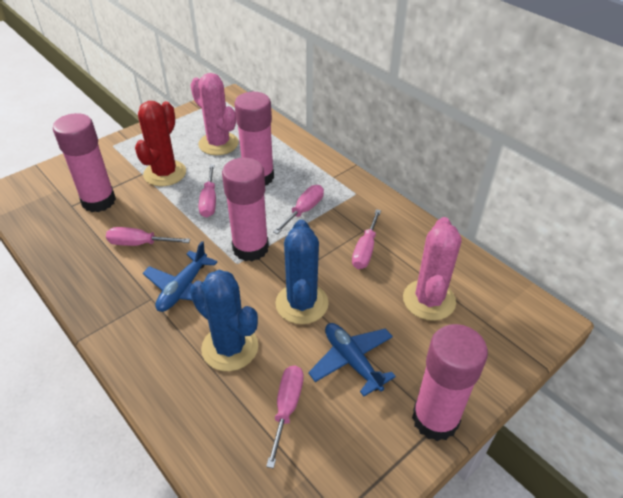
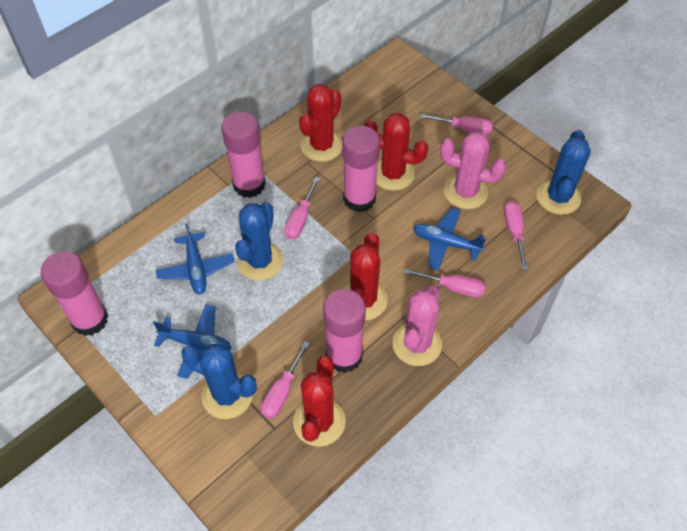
blue cactus: 2 -> 3
blue plane: 2 -> 3
red cactus: 1 -> 4

